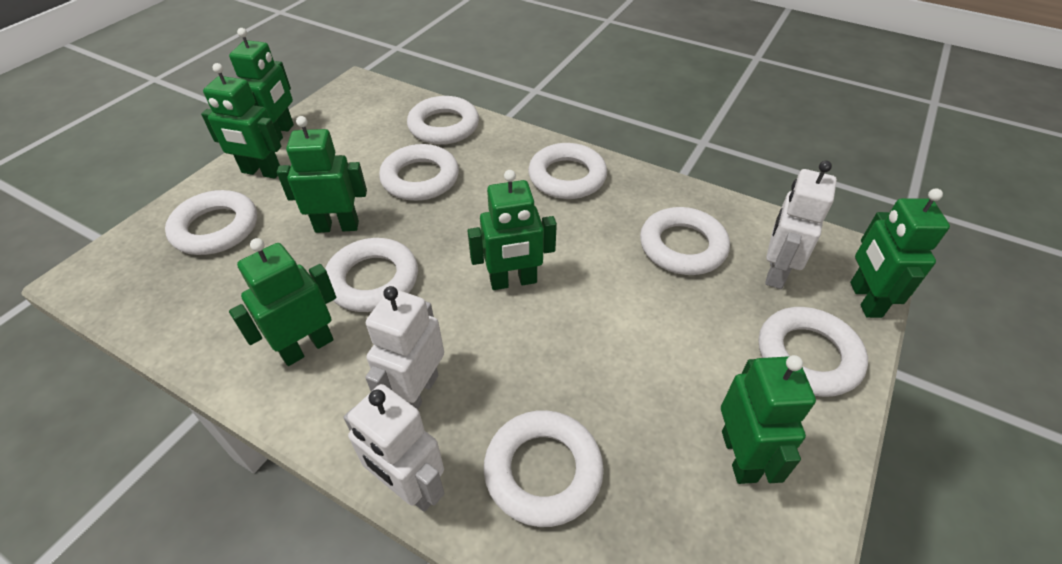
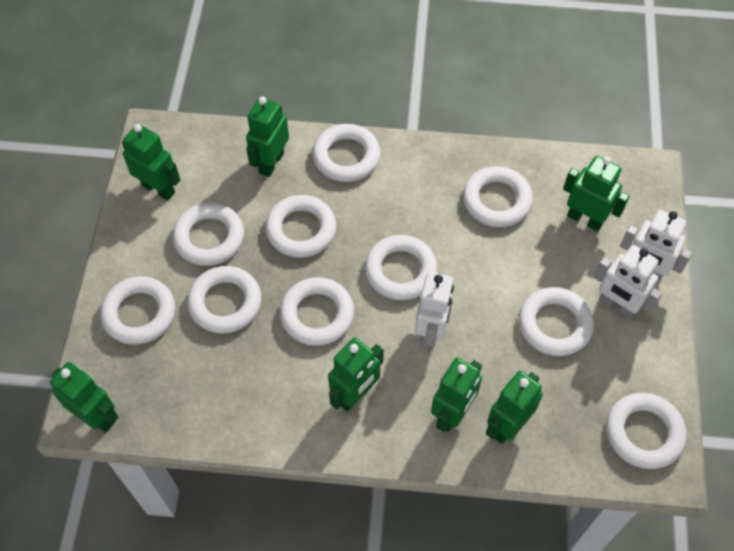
white ring: 8 -> 10

